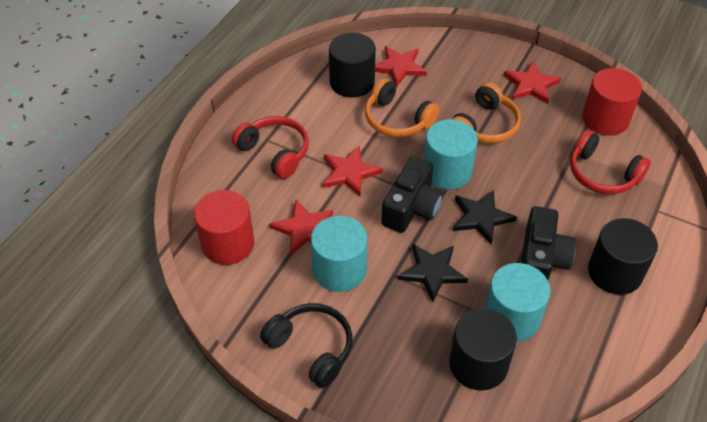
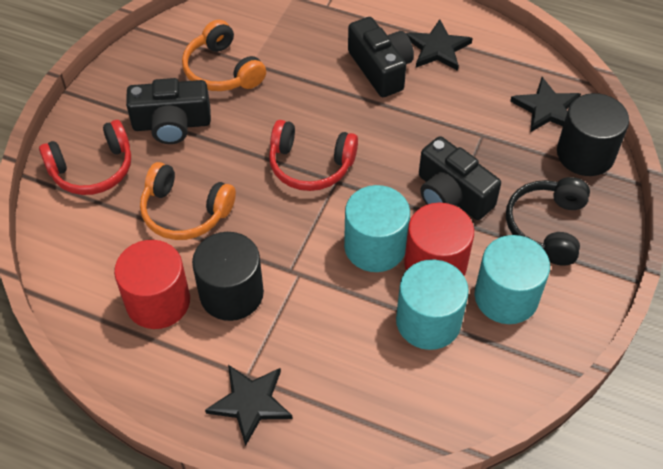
black camera: 2 -> 3
black cylinder: 3 -> 2
black star: 2 -> 3
red star: 4 -> 0

